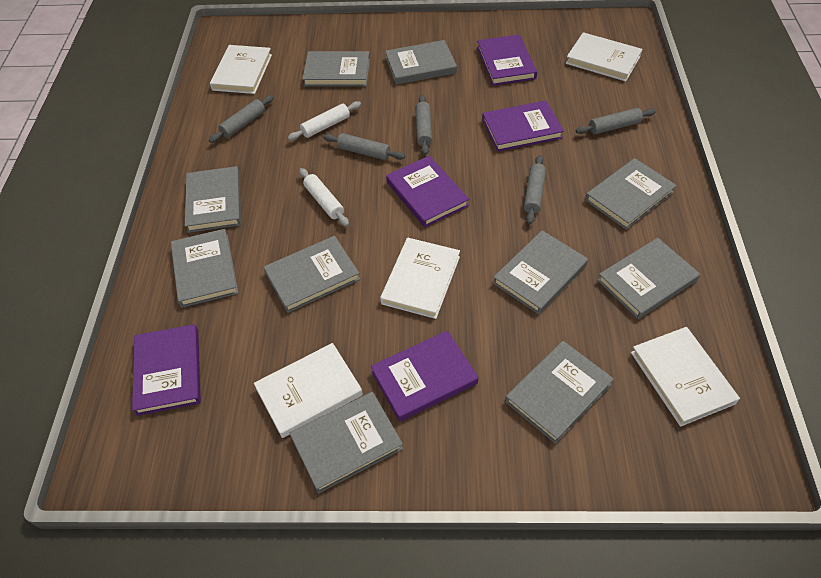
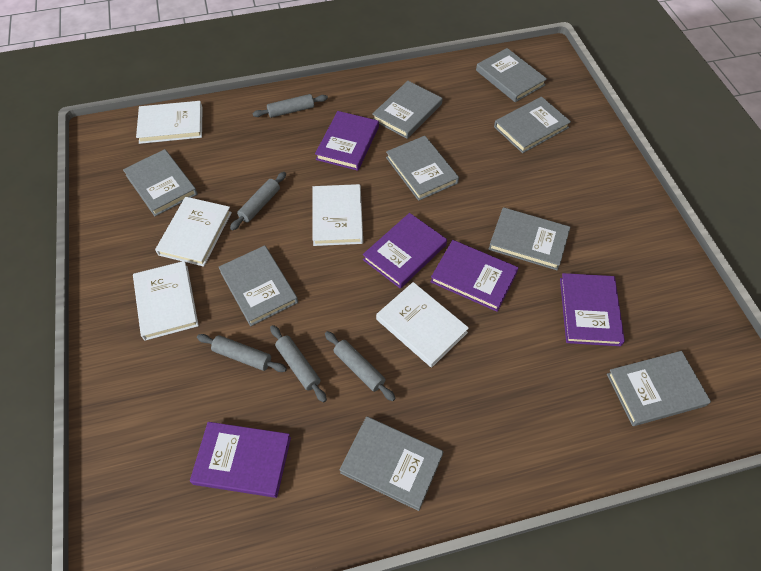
grey book: 10 -> 9
white rolling pin: 2 -> 0

